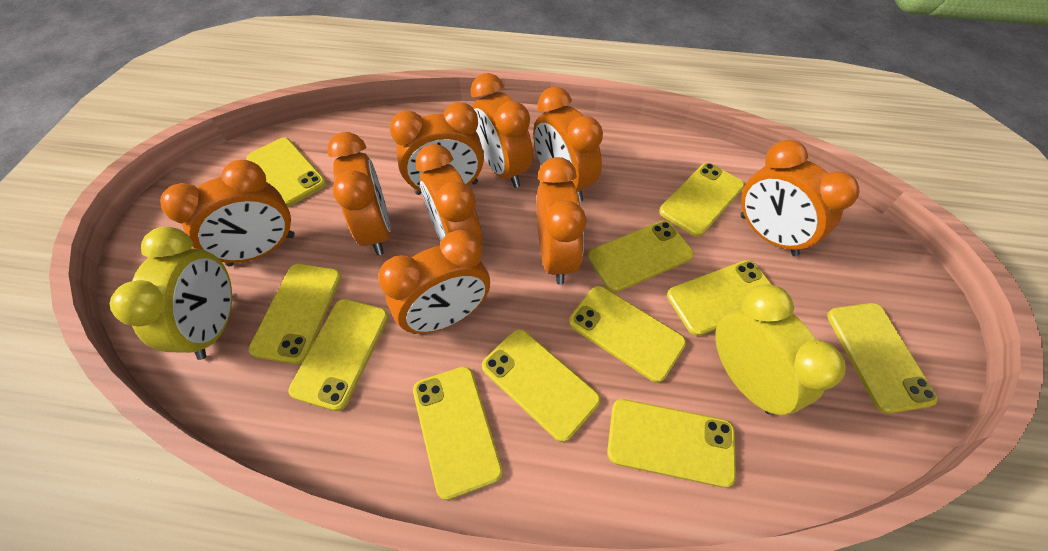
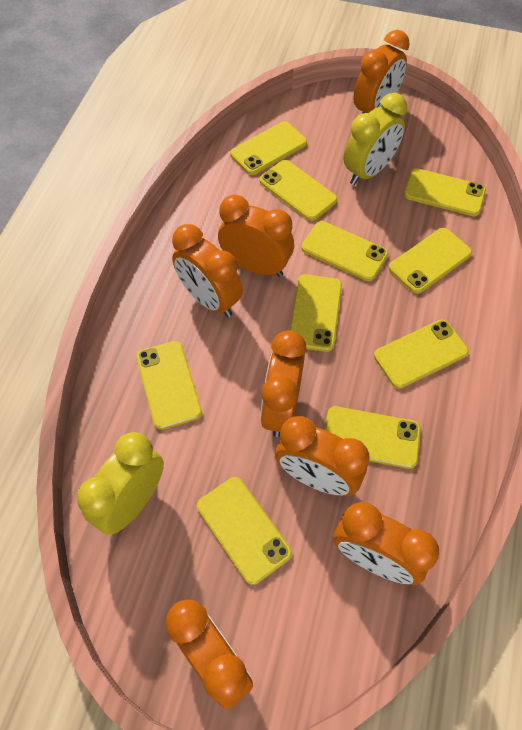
orange clock: 9 -> 7
yellow phone: 11 -> 10

